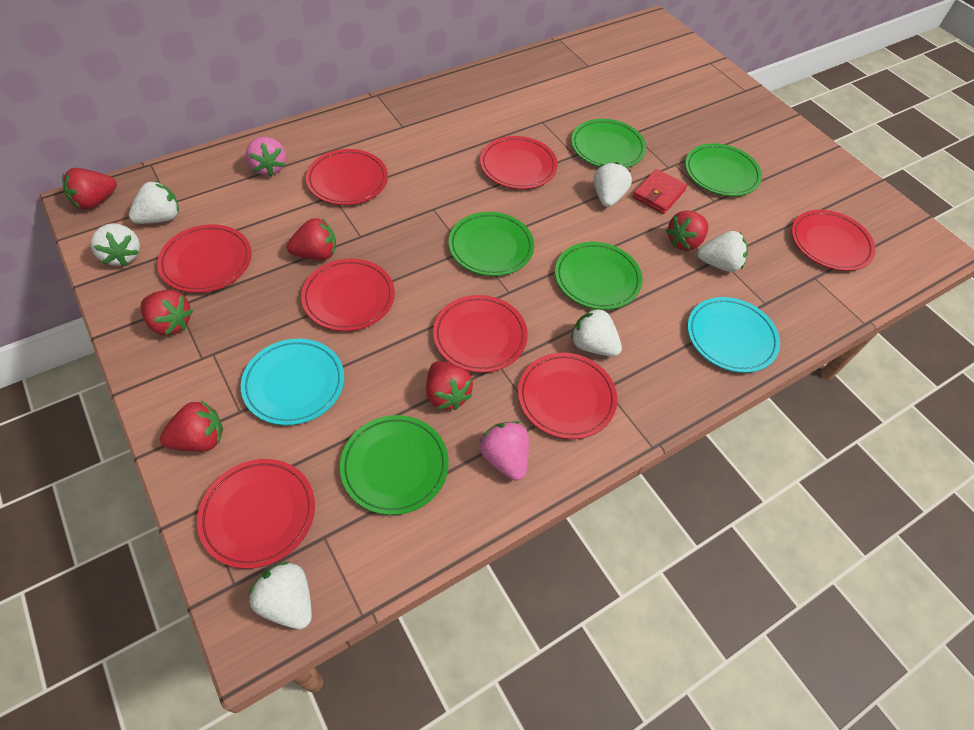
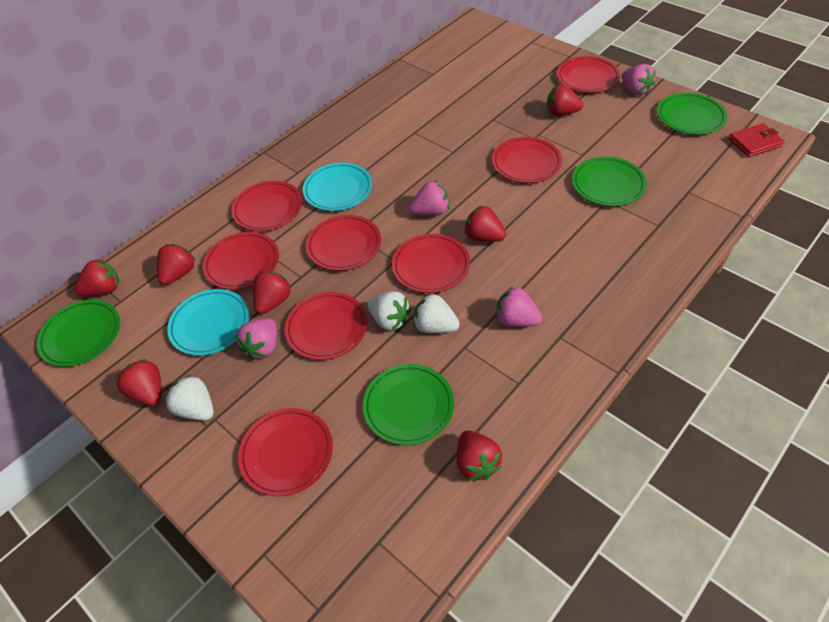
green plate: 5 -> 4
pink strawberry: 2 -> 4
red strawberry: 6 -> 7
white strawberry: 6 -> 3

